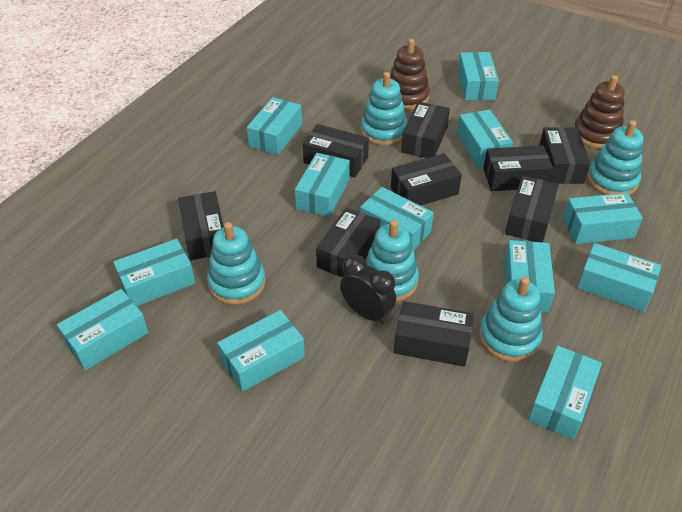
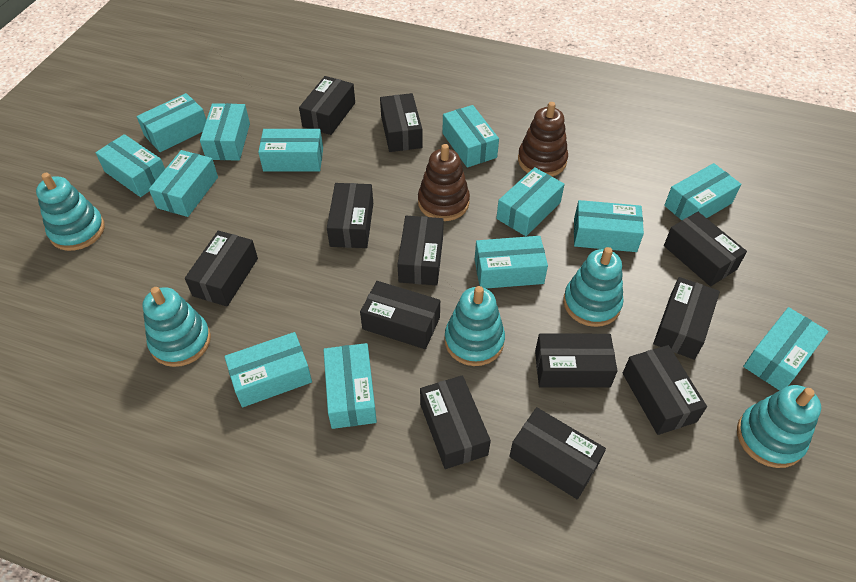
black box: 9 -> 12
black clock: 1 -> 0
turquoise box: 12 -> 13

